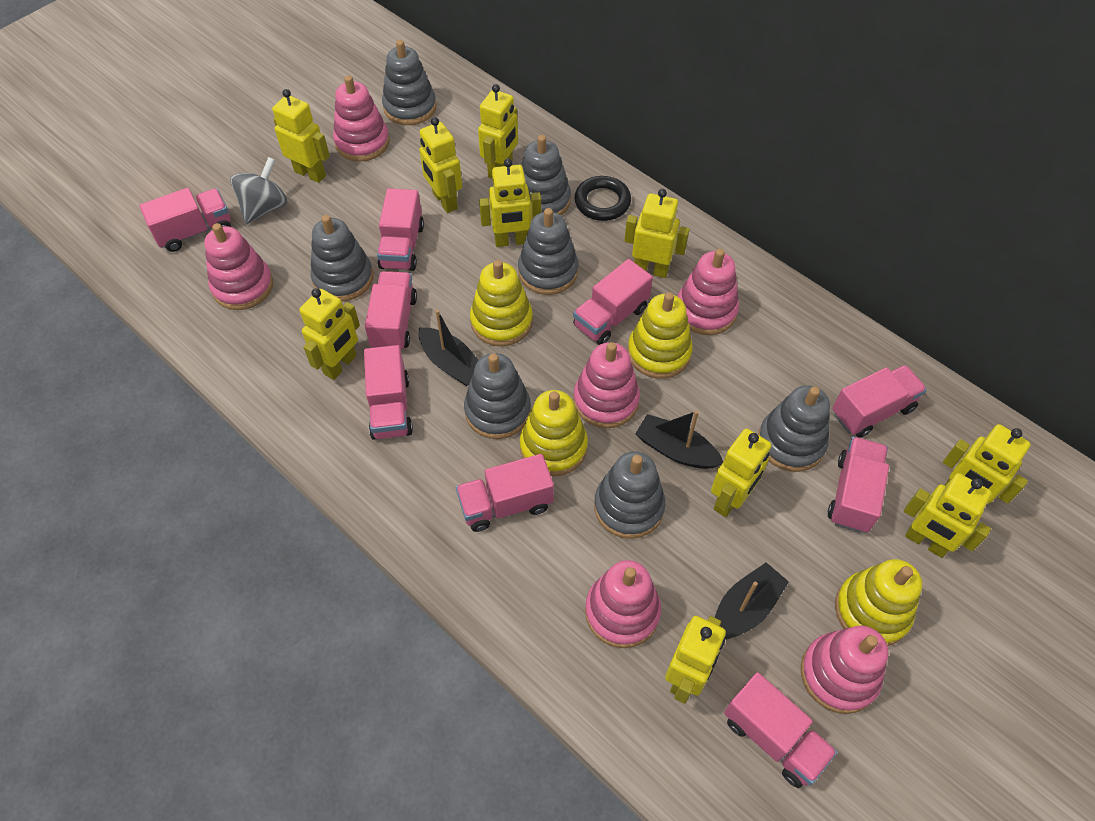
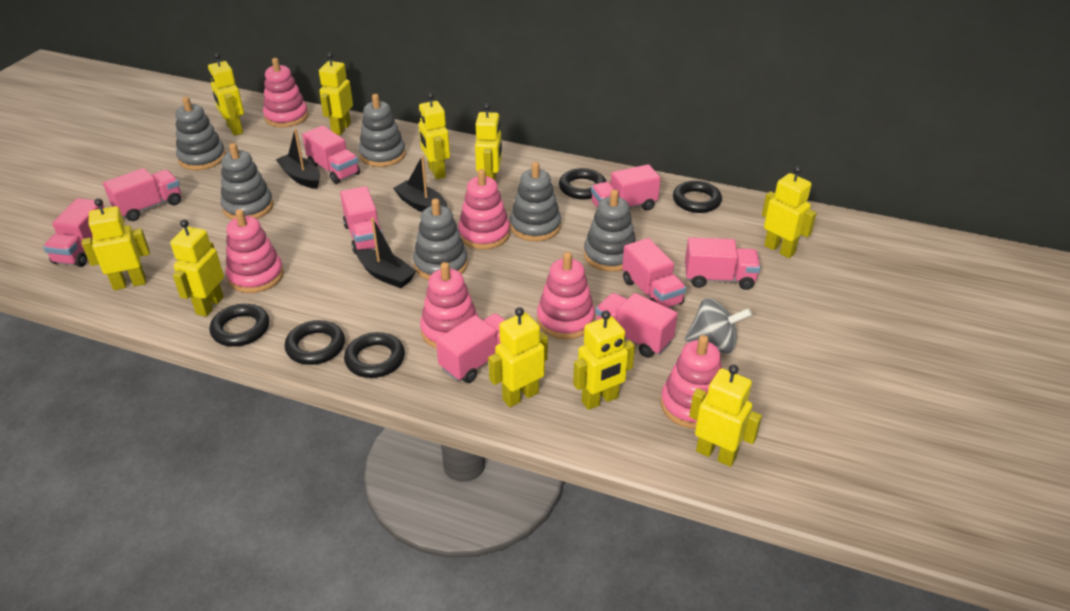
black ring: 1 -> 5
grey stacking toy: 7 -> 6
yellow stacking toy: 4 -> 0

